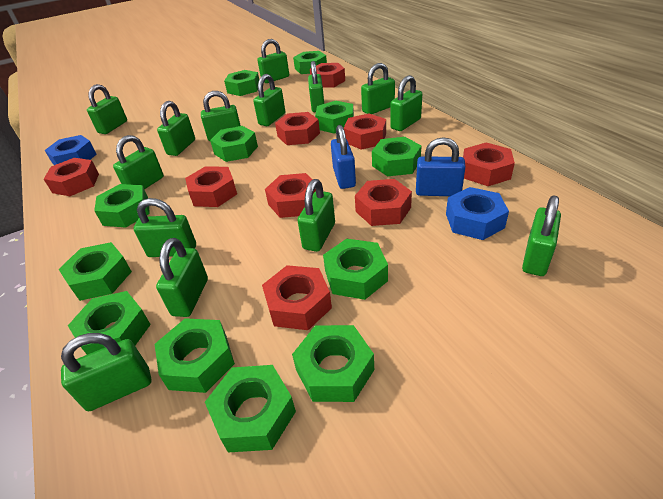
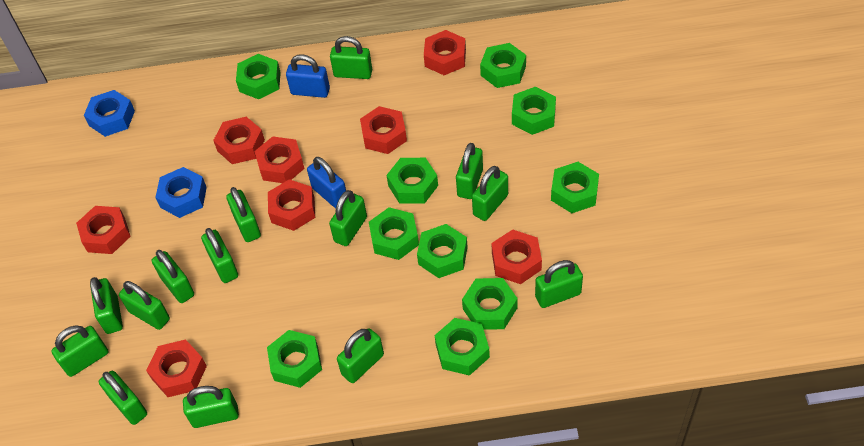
green nut: 12 -> 10
red nut: 9 -> 8

